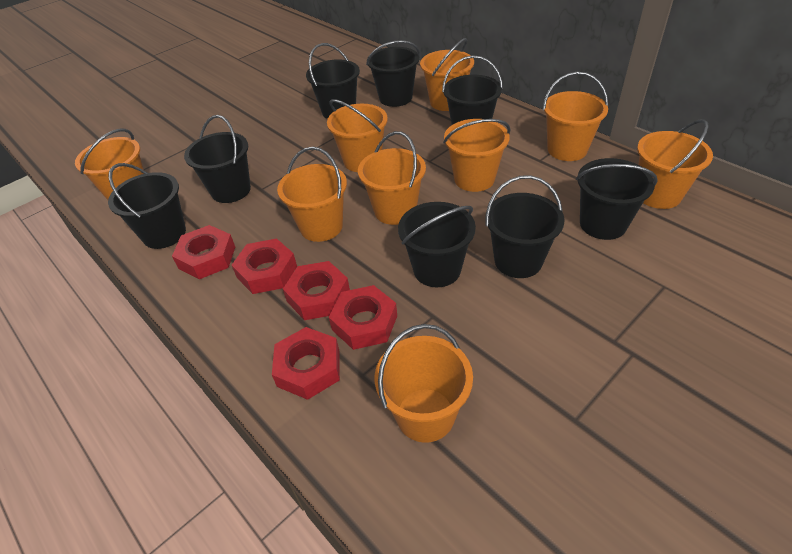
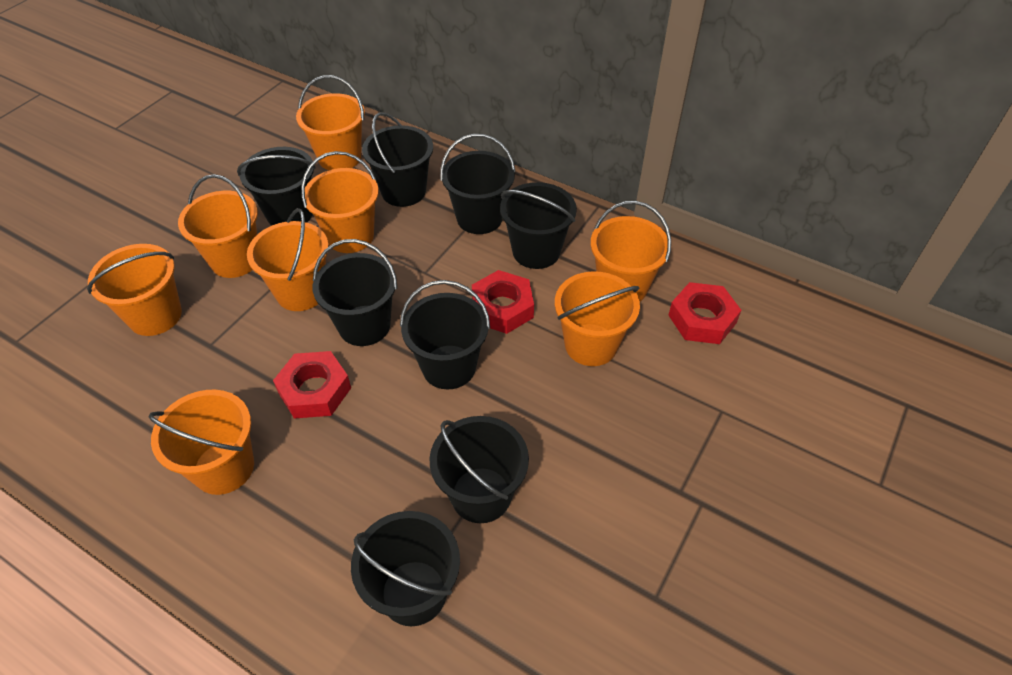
orange bucket: 9 -> 8
red nut: 5 -> 3

